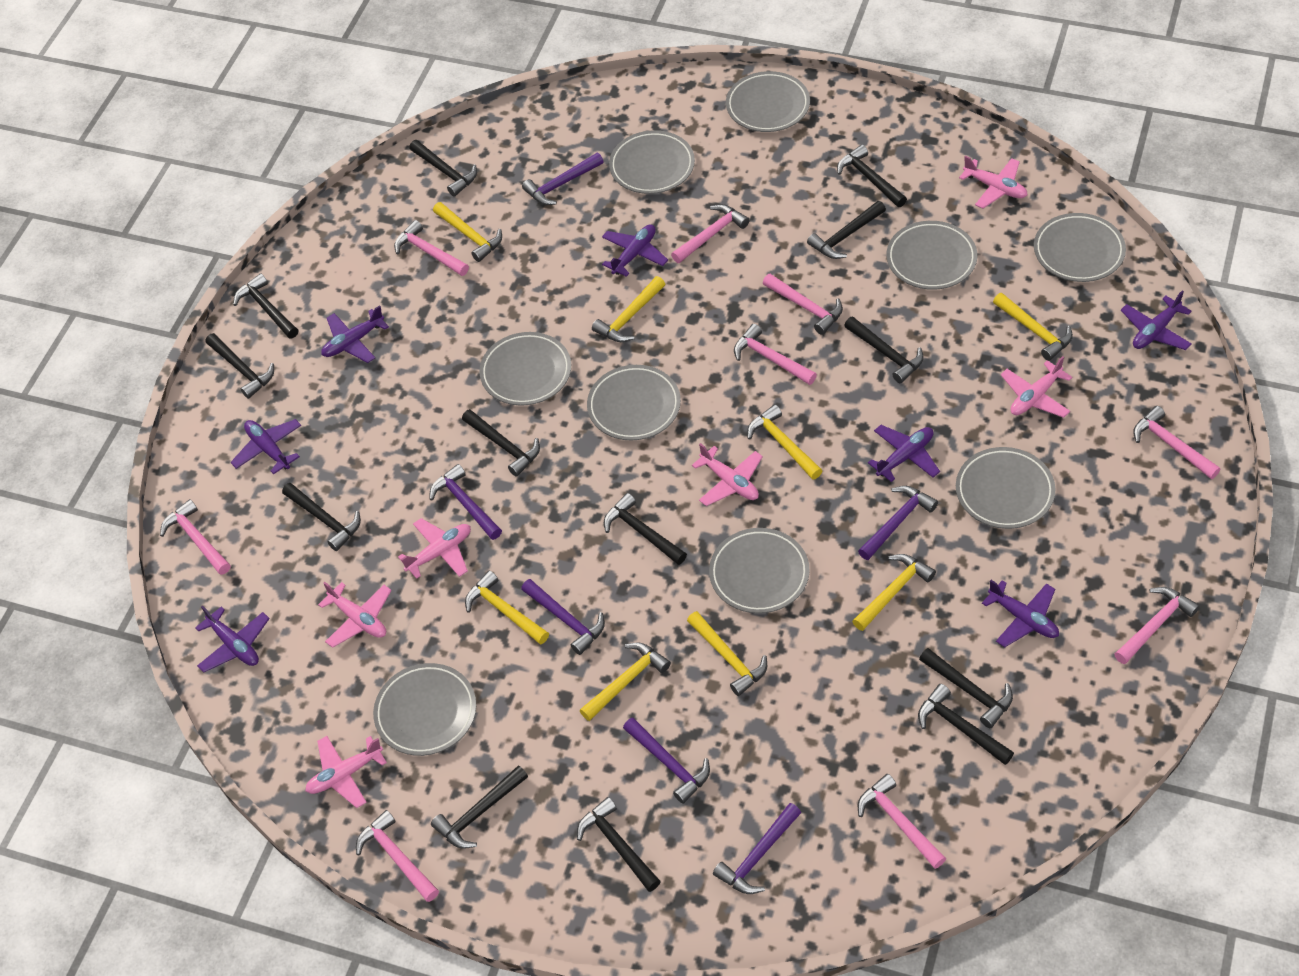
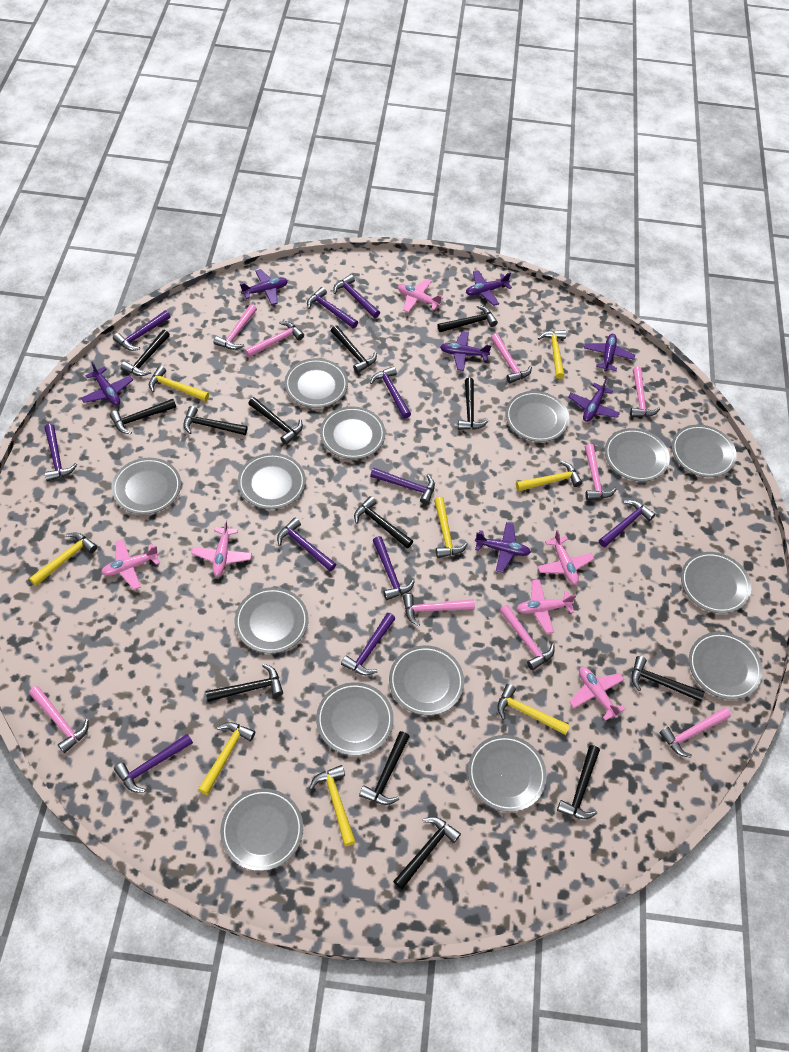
grey plate: 9 -> 14
purple hammer: 6 -> 11

